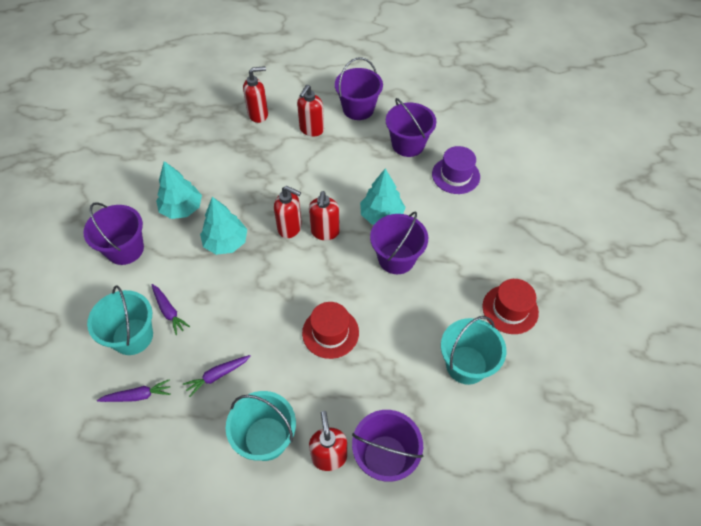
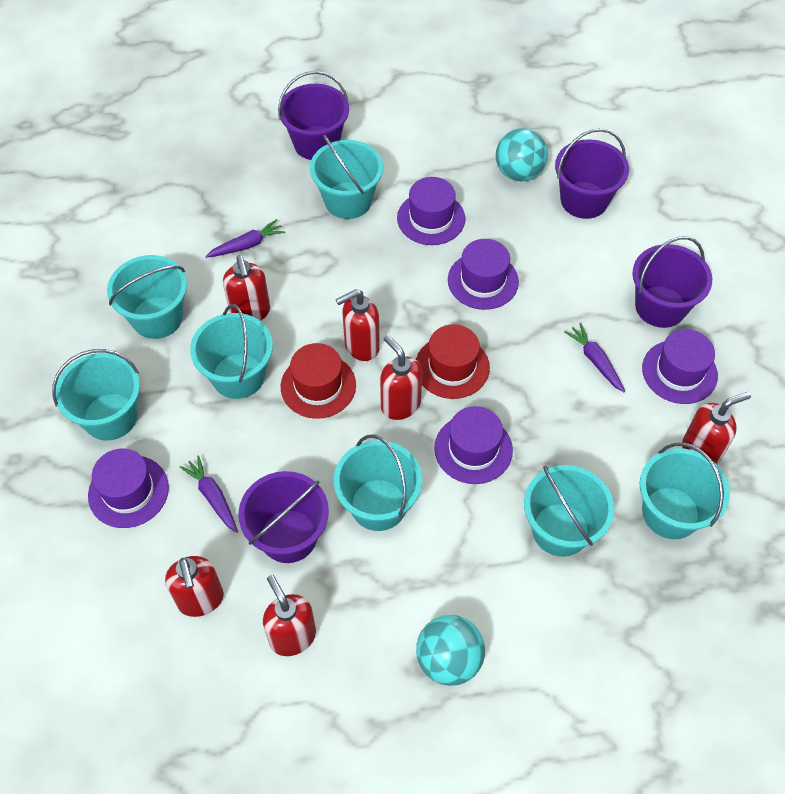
purple bucket: 5 -> 4
purple hat: 1 -> 5
red soap dispenser: 5 -> 6
turquoise ball: 0 -> 2
turquoise bucket: 3 -> 7
turquoise tree: 3 -> 0

